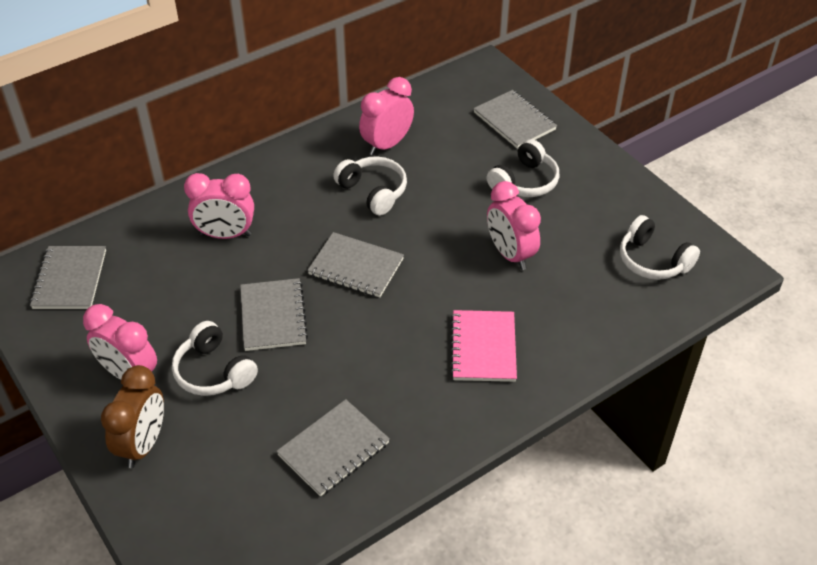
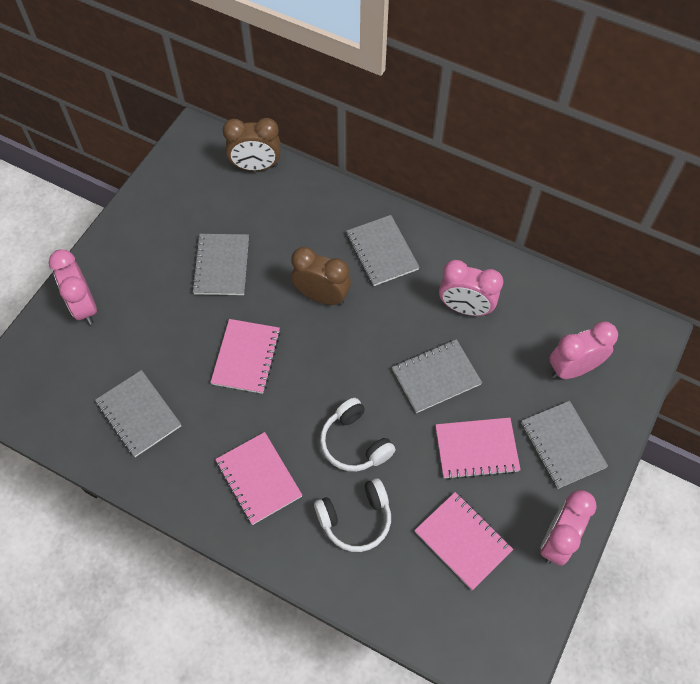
brown clock: 1 -> 2
pink notebook: 1 -> 4
white headphones: 4 -> 2

